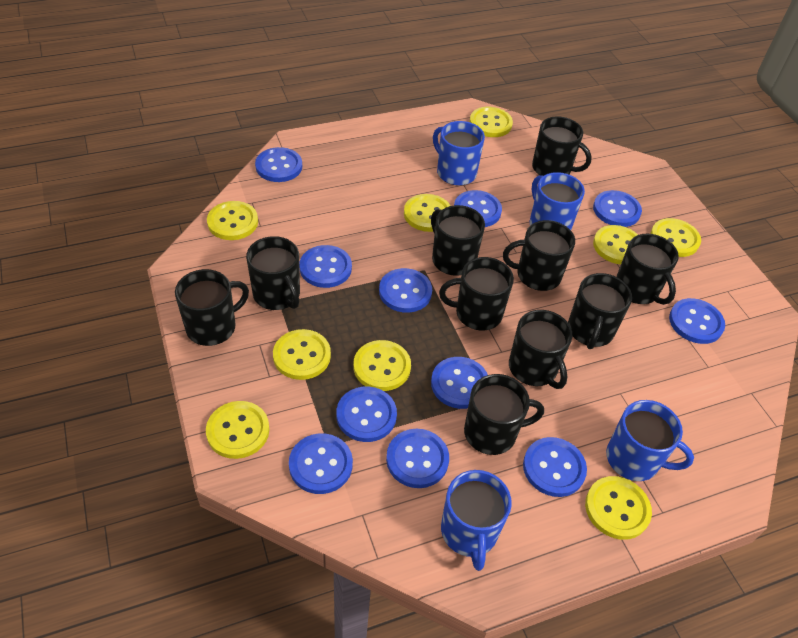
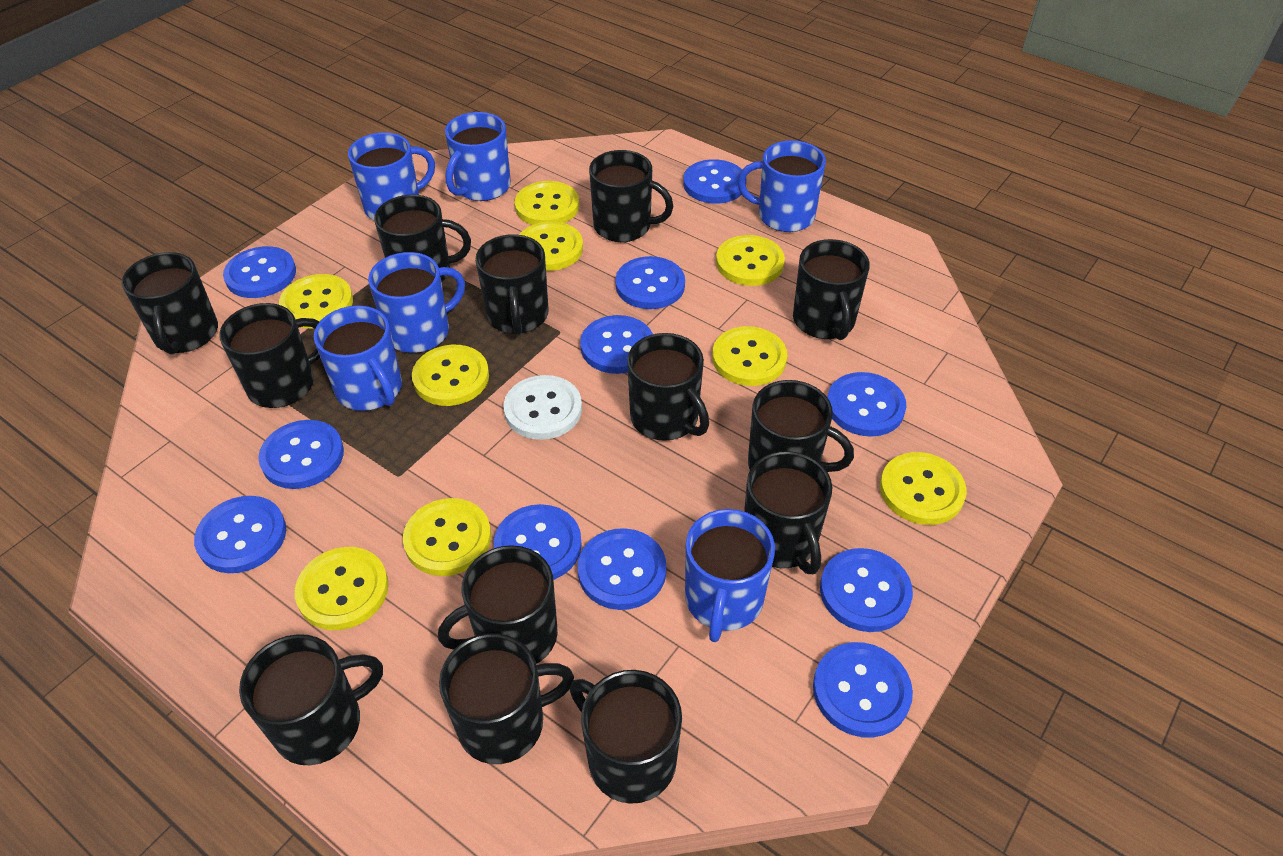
black mug: 10 -> 13
blue mug: 4 -> 6
white button: 0 -> 1

